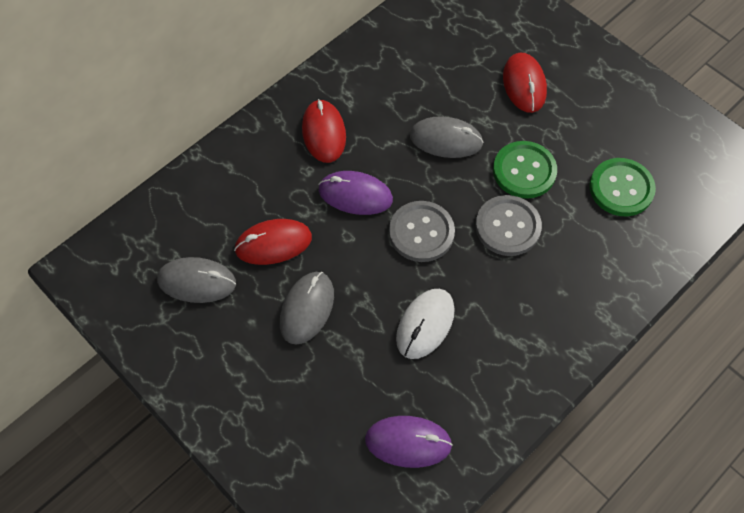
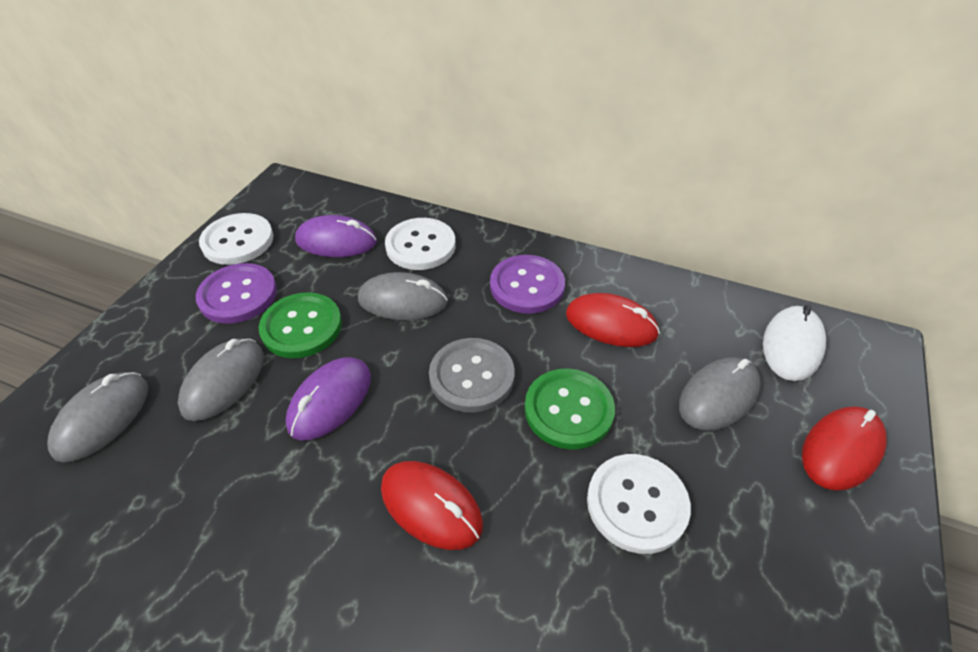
grey button: 2 -> 1
grey mouse: 3 -> 4
purple button: 0 -> 2
white button: 0 -> 3

